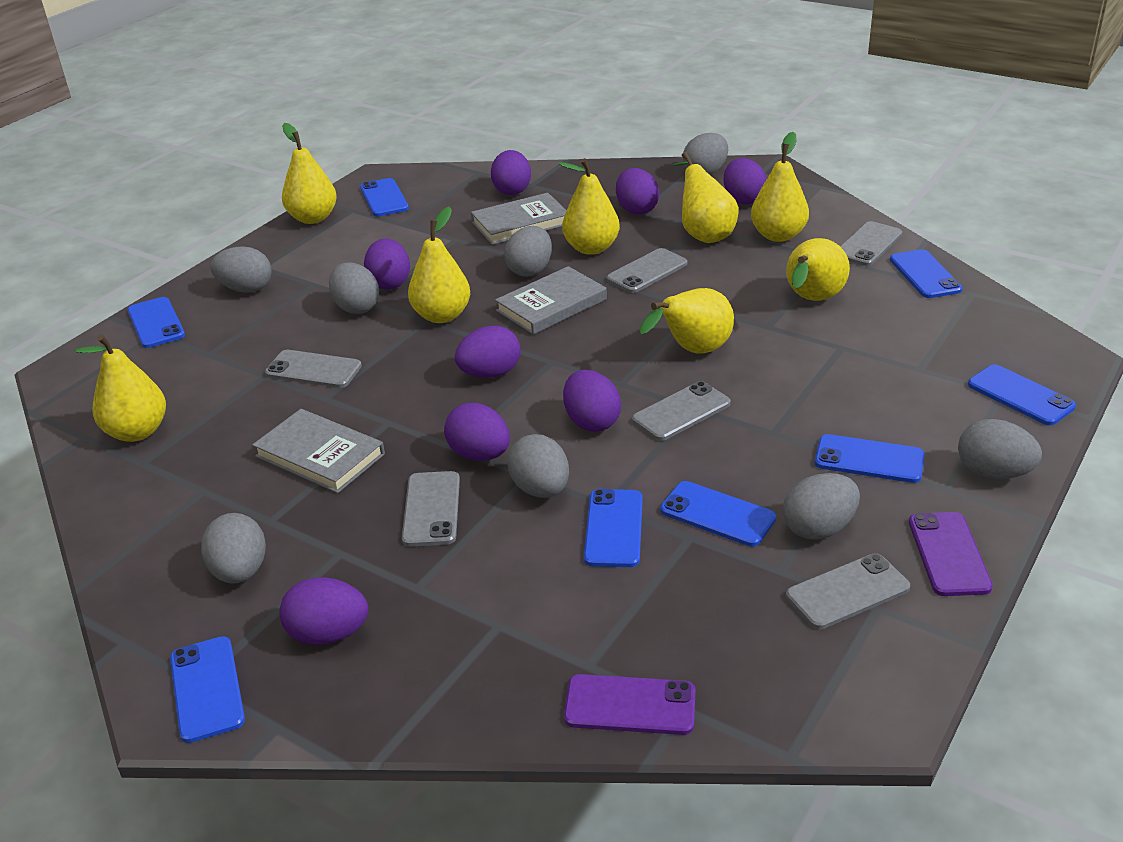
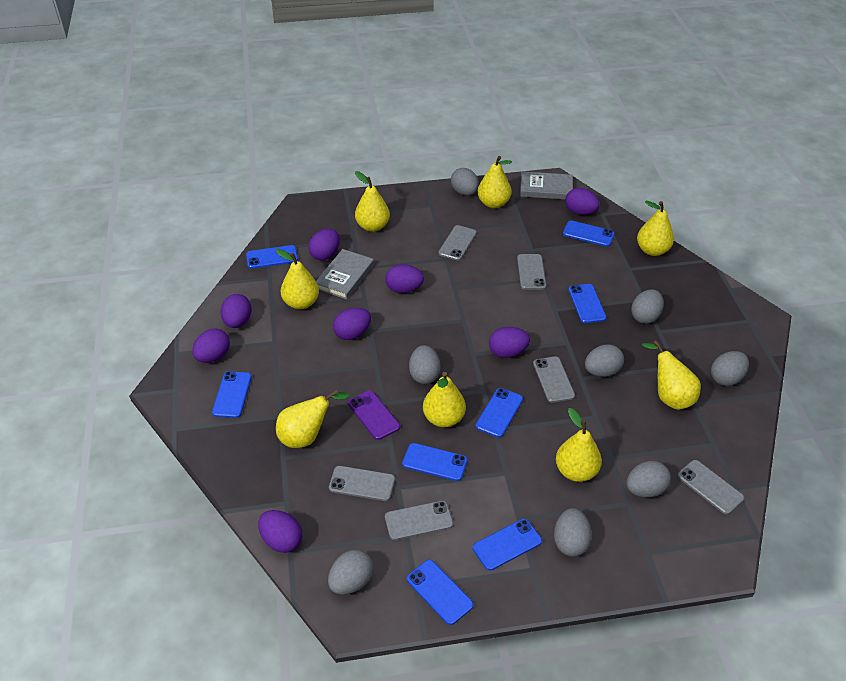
grey book: 3 -> 2
purple phone: 2 -> 1

